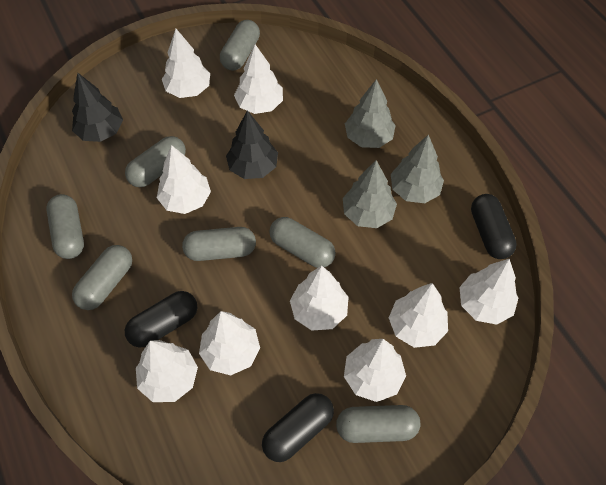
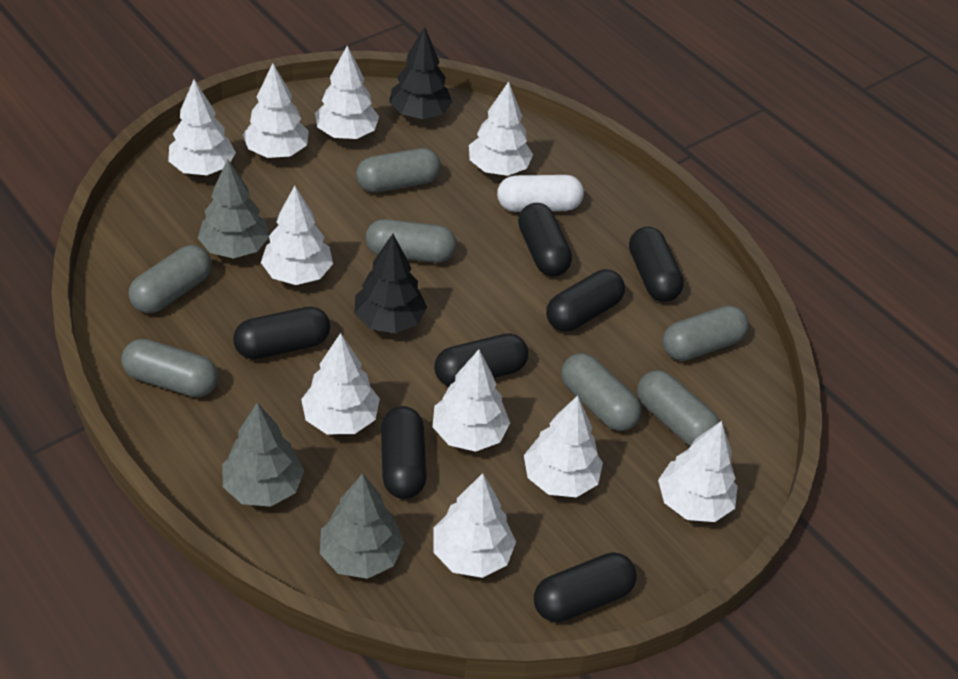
black capsule: 3 -> 7
white capsule: 0 -> 1
white tree: 9 -> 10

